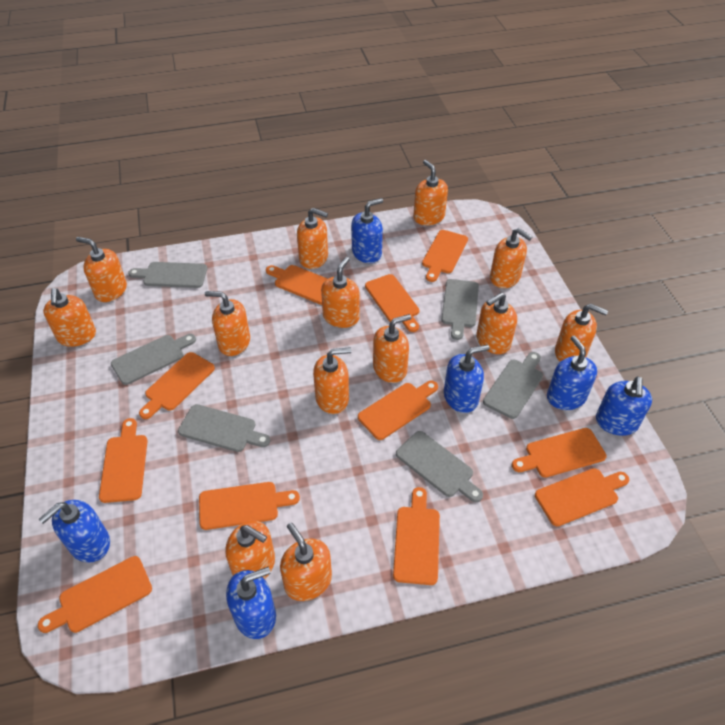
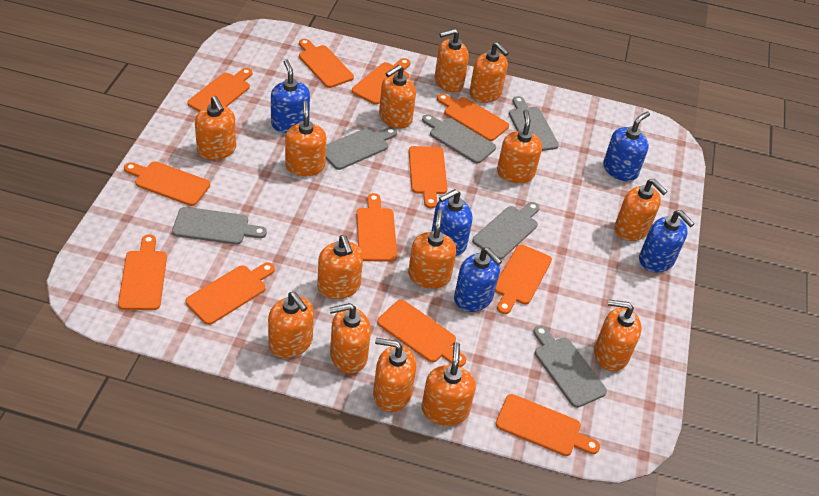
blue soap dispenser: 6 -> 5
orange cutting board: 11 -> 12
orange soap dispenser: 13 -> 14

